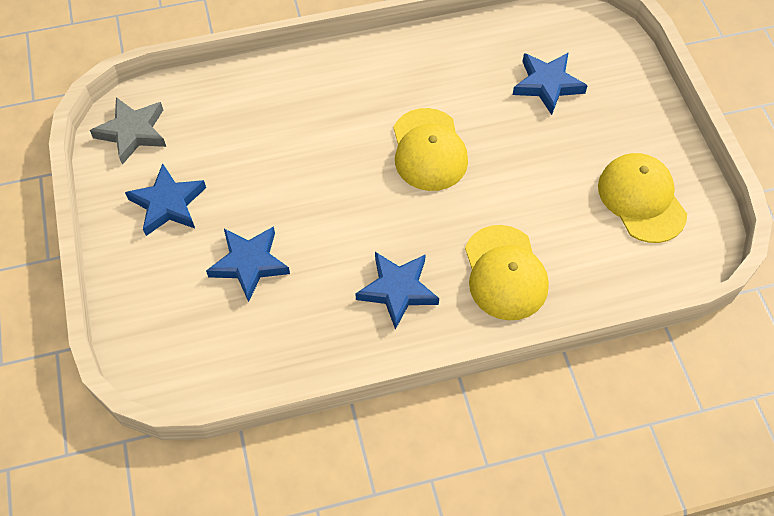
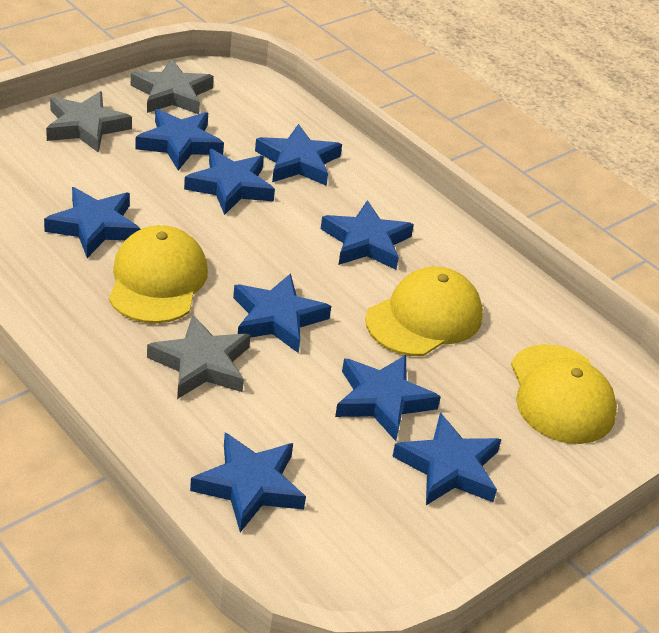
blue star: 4 -> 9
grey star: 1 -> 3

